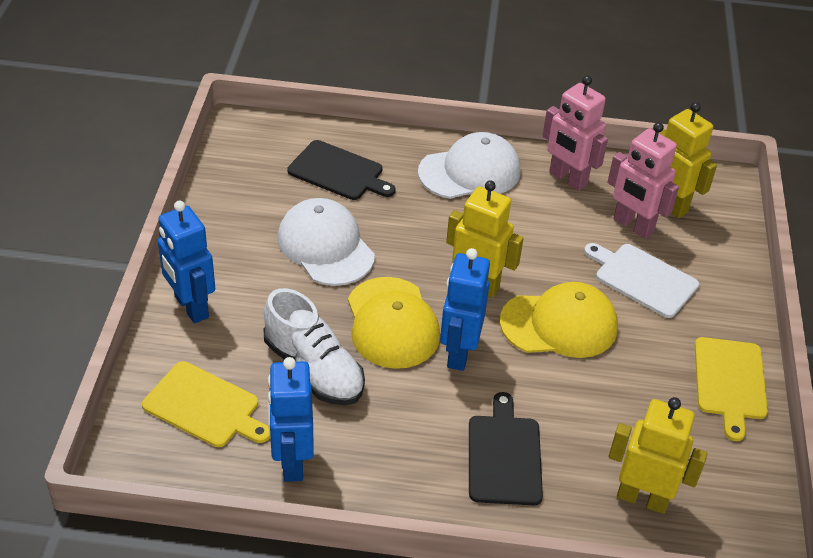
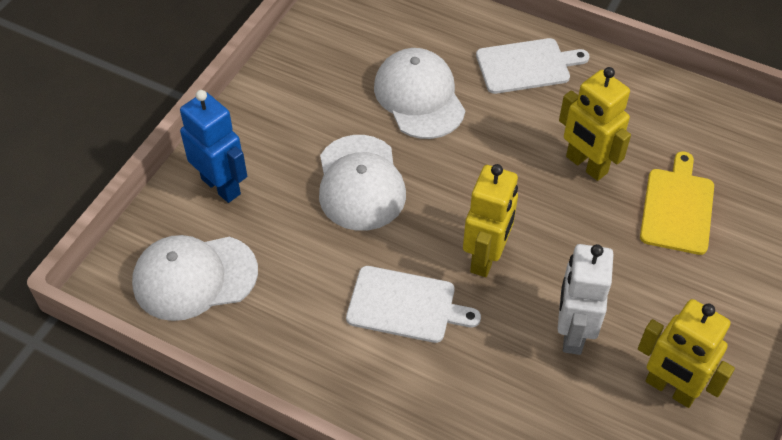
black cutting board: 2 -> 0
blue robot: 3 -> 1
pink robot: 2 -> 0
white cap: 2 -> 3
white cutting board: 1 -> 2
white robot: 0 -> 1
white shoe: 1 -> 0
yellow cap: 2 -> 0
yellow cutting board: 2 -> 1

